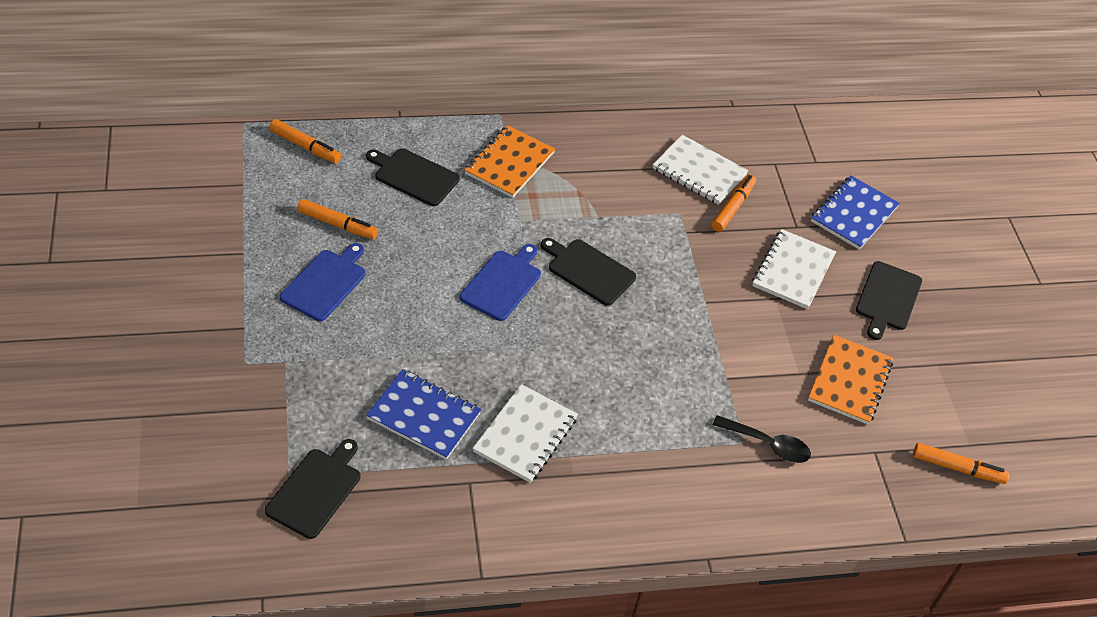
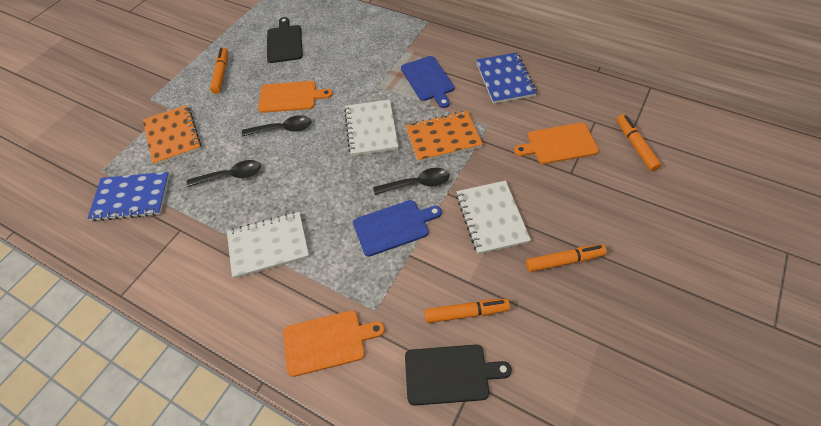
black cutting board: 4 -> 2
black spoon: 1 -> 3
orange cutting board: 0 -> 3

